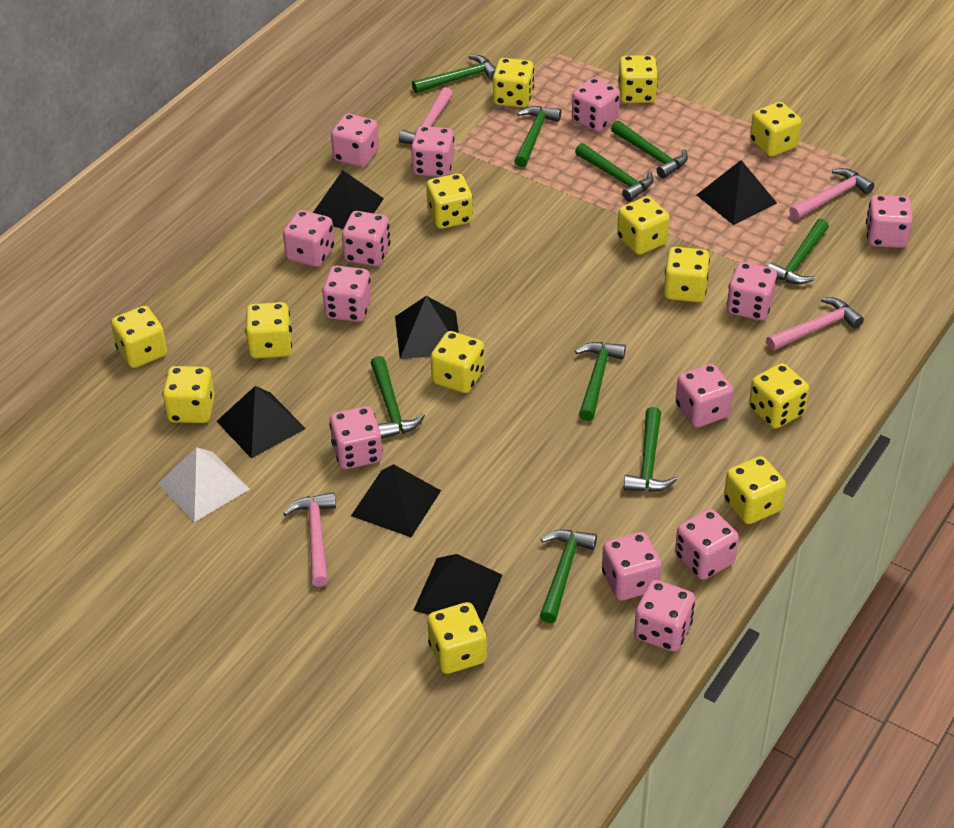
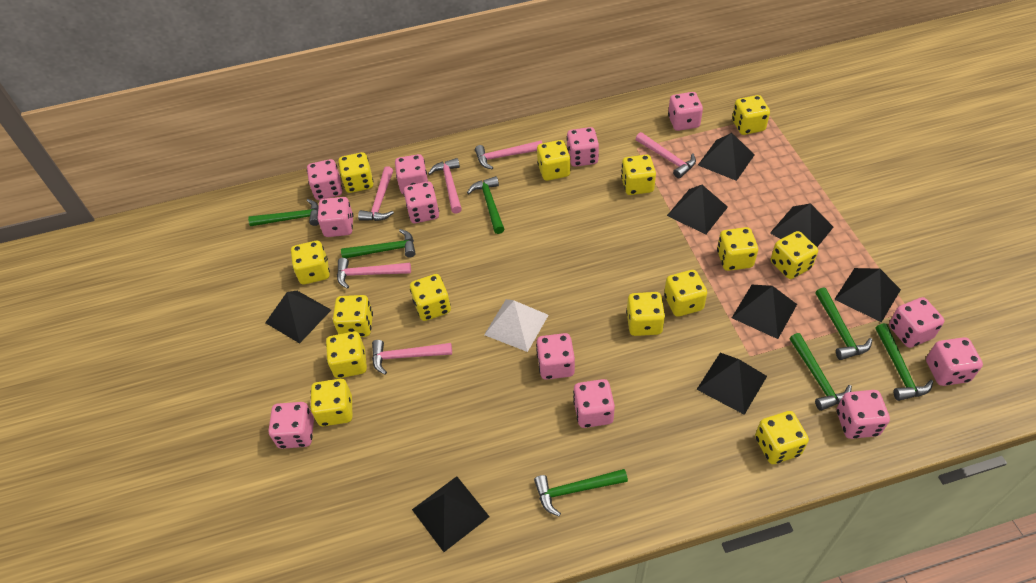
black pyramid: 6 -> 8
green hammer: 9 -> 7
pink dice: 13 -> 12
pink hammer: 4 -> 6
yellow dice: 13 -> 14

